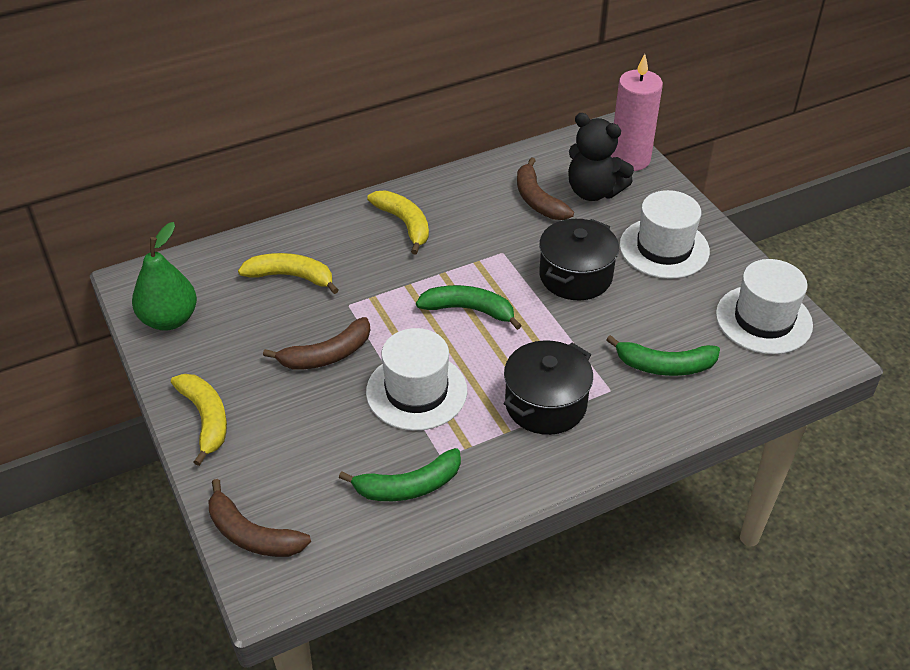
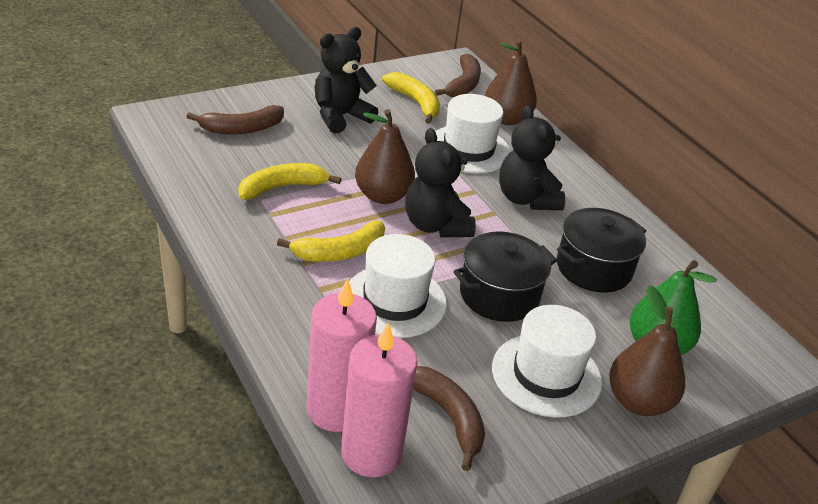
black teddy bear: 1 -> 3
brown pear: 0 -> 3
green banana: 3 -> 0
pink candle: 1 -> 2

